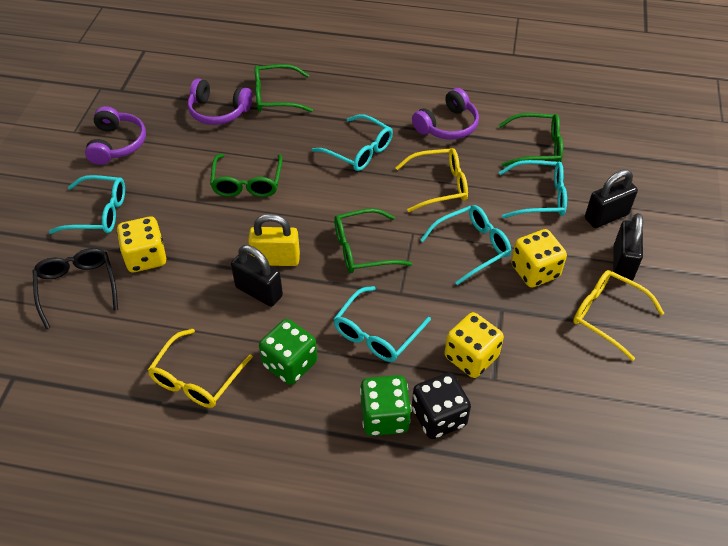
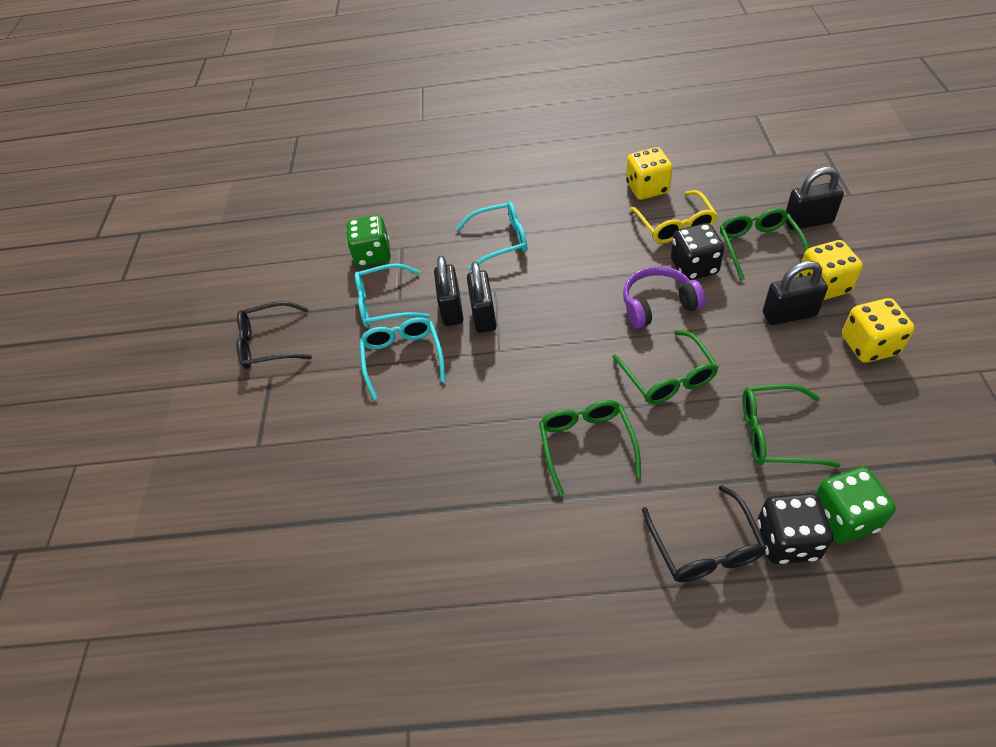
black dice: 1 -> 2
black glasses: 1 -> 2
black padlock: 3 -> 4
purple headphones: 3 -> 1
turquoise glasses: 5 -> 3
yellow glasses: 3 -> 1
yellow padlock: 1 -> 0

